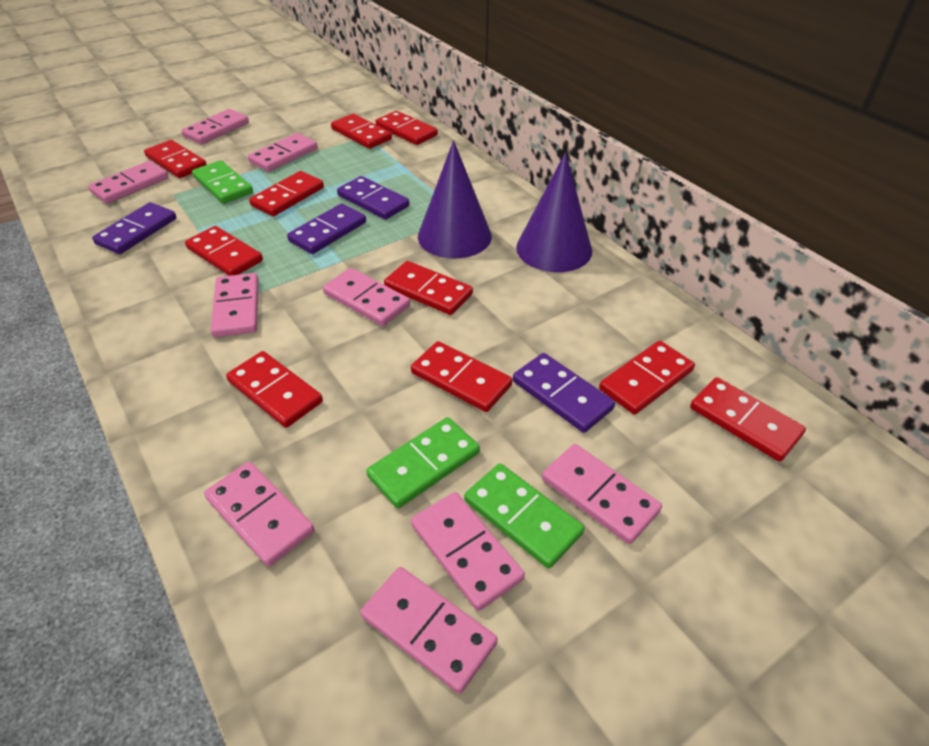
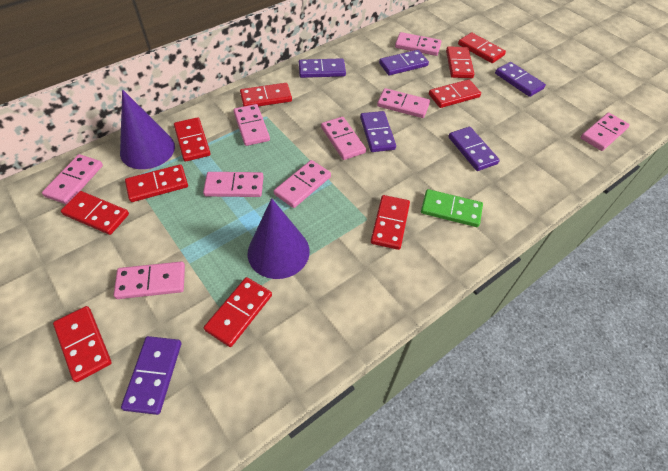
green domino: 3 -> 1
purple domino: 4 -> 6

